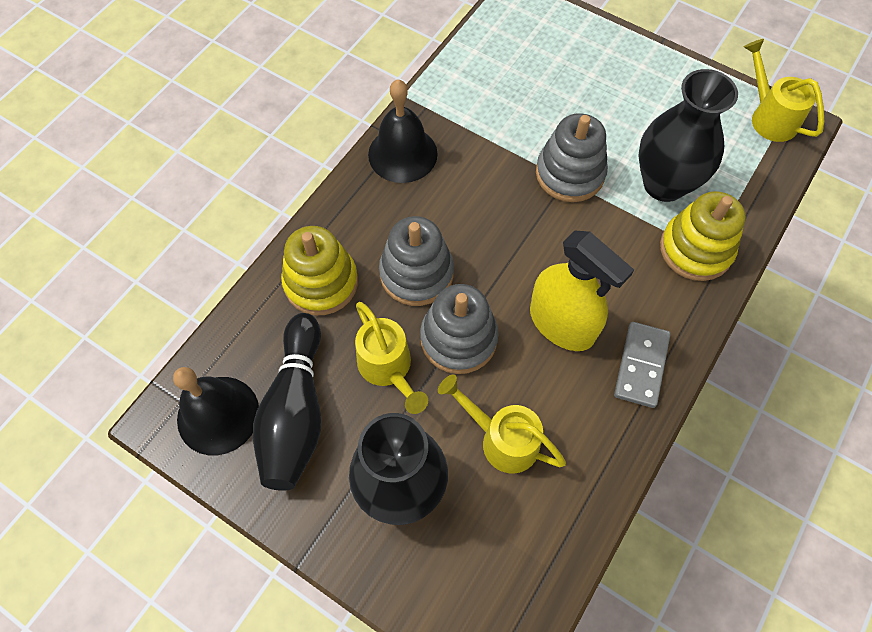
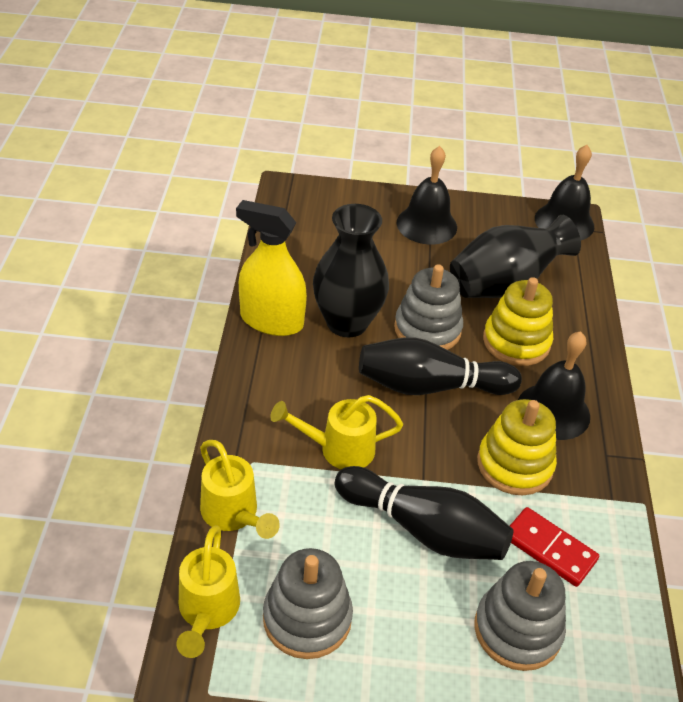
black bell: 2 -> 3
black bowling pin: 1 -> 2
grey domino: 1 -> 0
red domino: 0 -> 1

